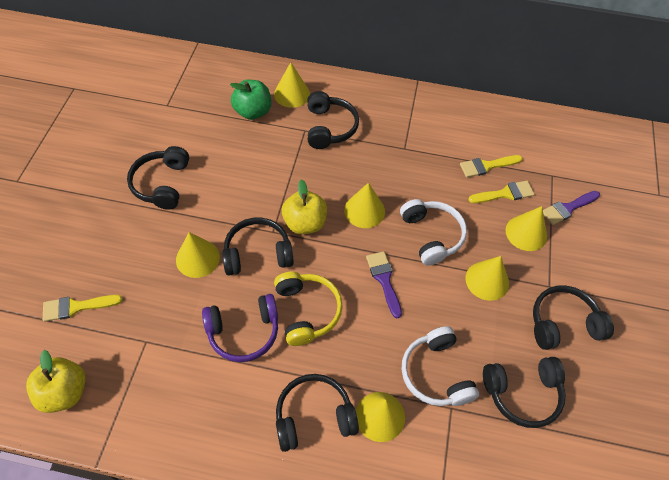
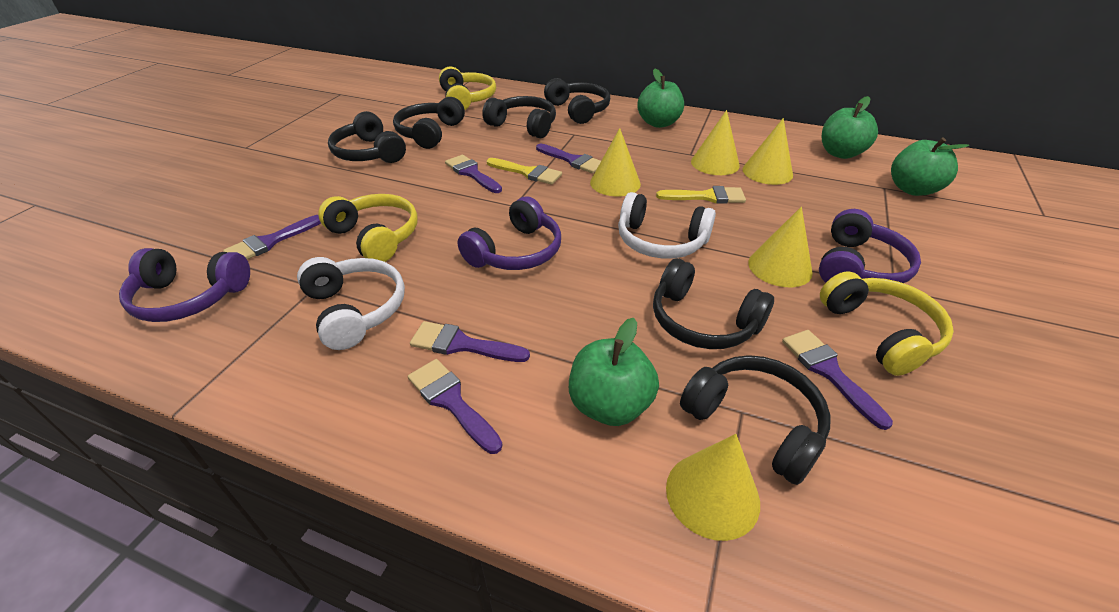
green apple: 1 -> 4
purple brush: 2 -> 6
purple headphones: 1 -> 3
yellow apple: 2 -> 0
yellow brush: 3 -> 2
yellow cone: 6 -> 5
yellow headphones: 1 -> 3

